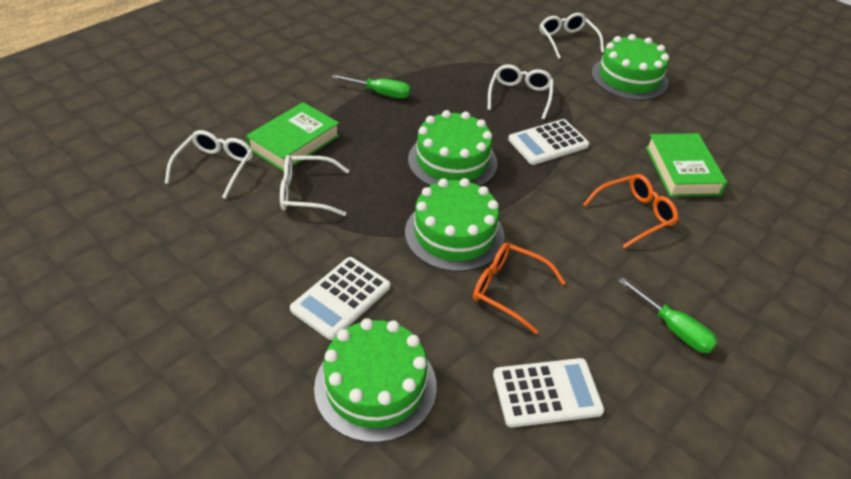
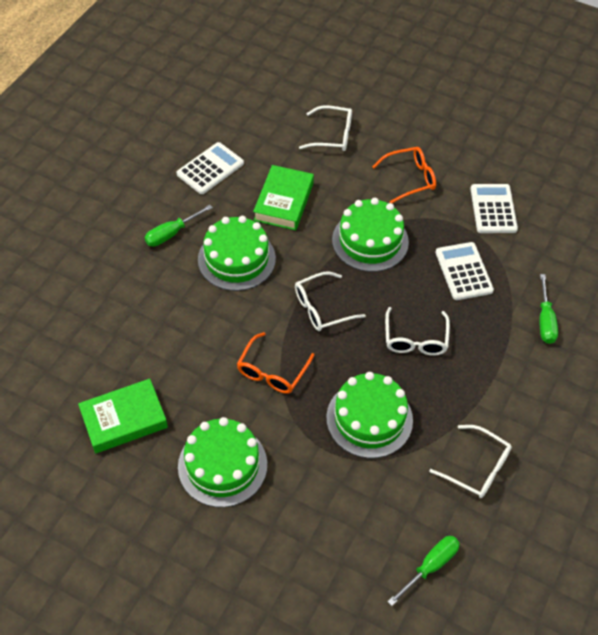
green screwdriver: 2 -> 3

